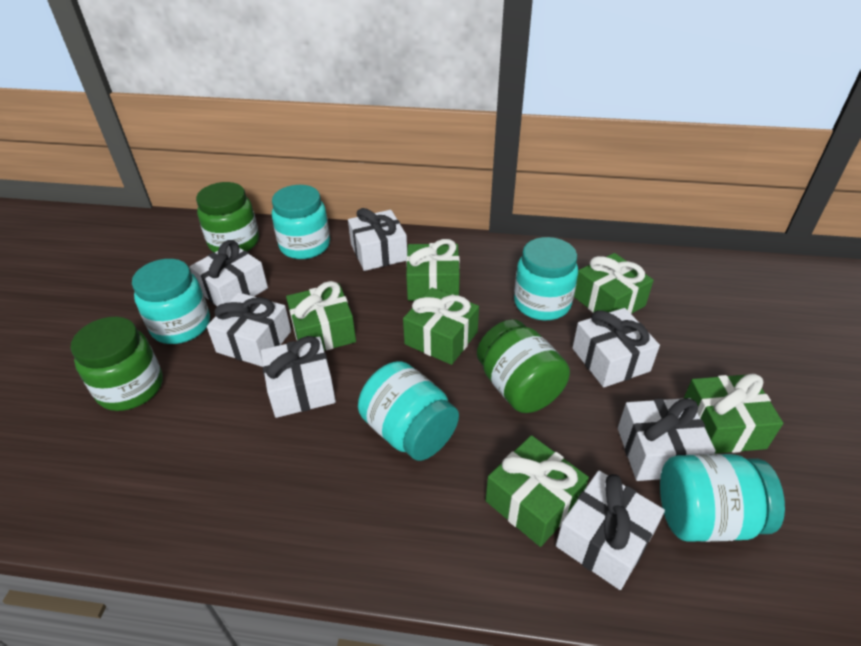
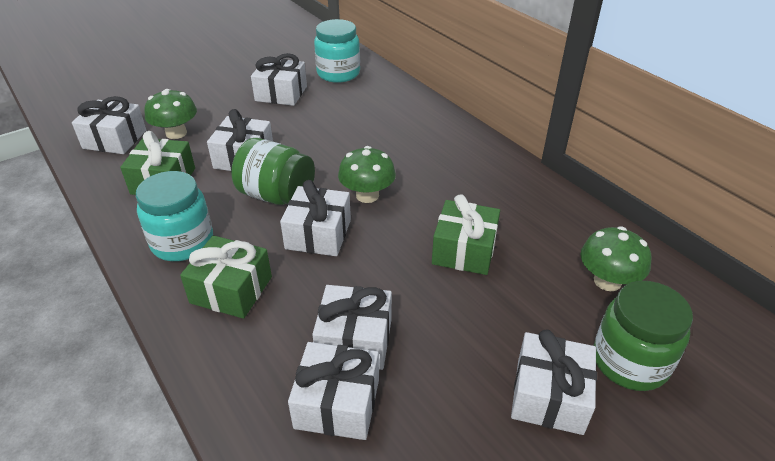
green gift: 6 -> 3
green jar: 3 -> 2
green mushroom: 0 -> 3
turquoise jar: 5 -> 2

